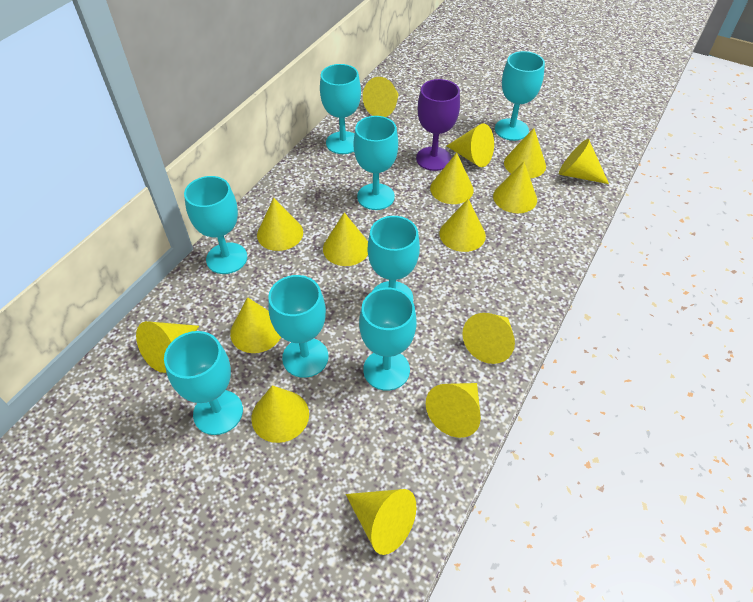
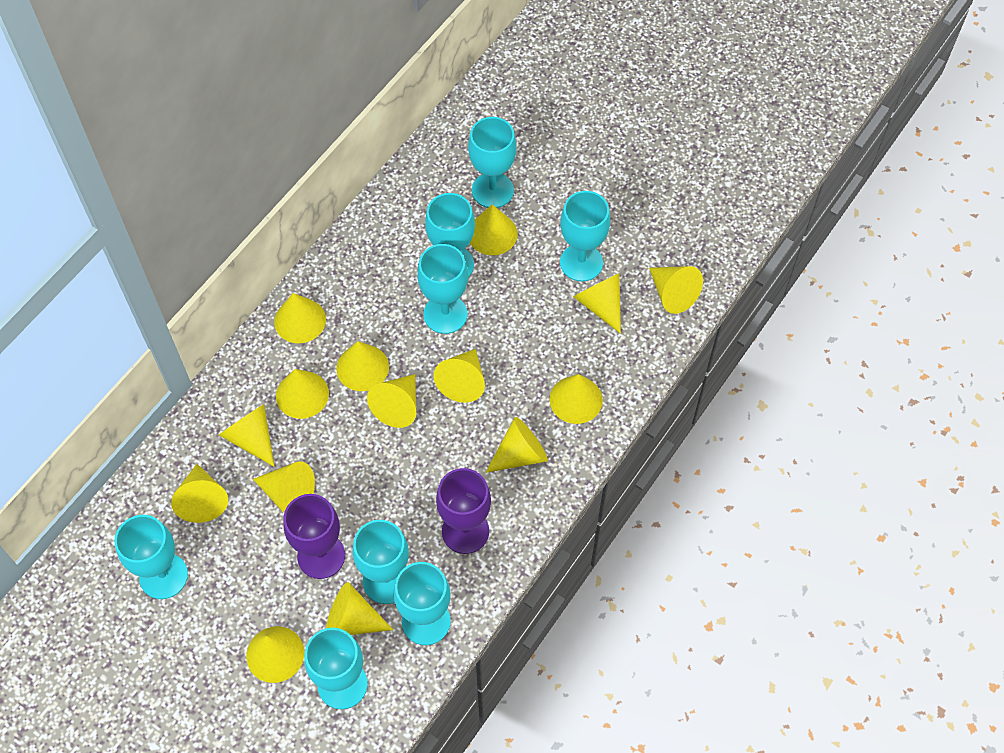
purple goblet: 1 -> 2

